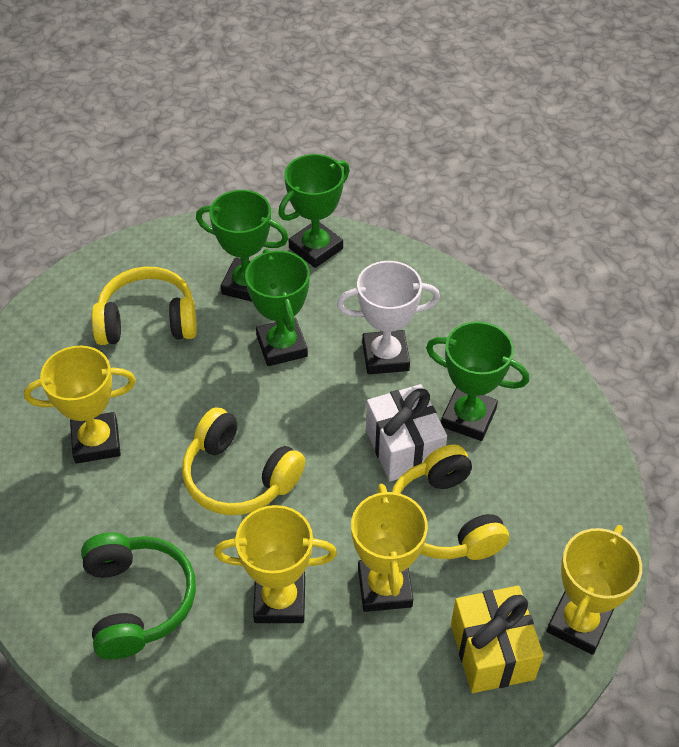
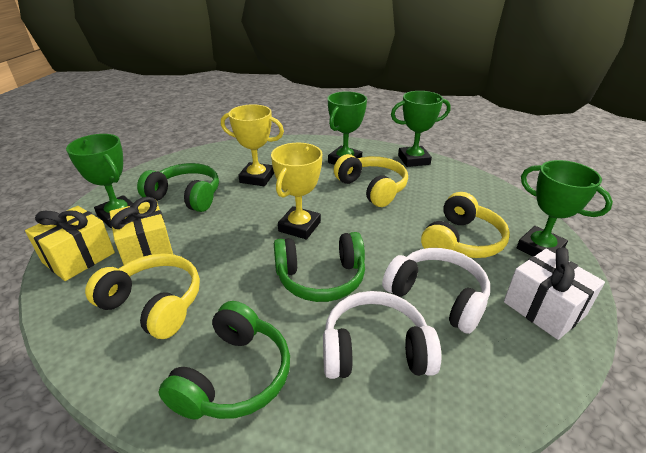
green headphones: 1 -> 3
white headphones: 0 -> 2
white trophy: 1 -> 0
yellow gift: 1 -> 2
yellow trophy: 4 -> 2

